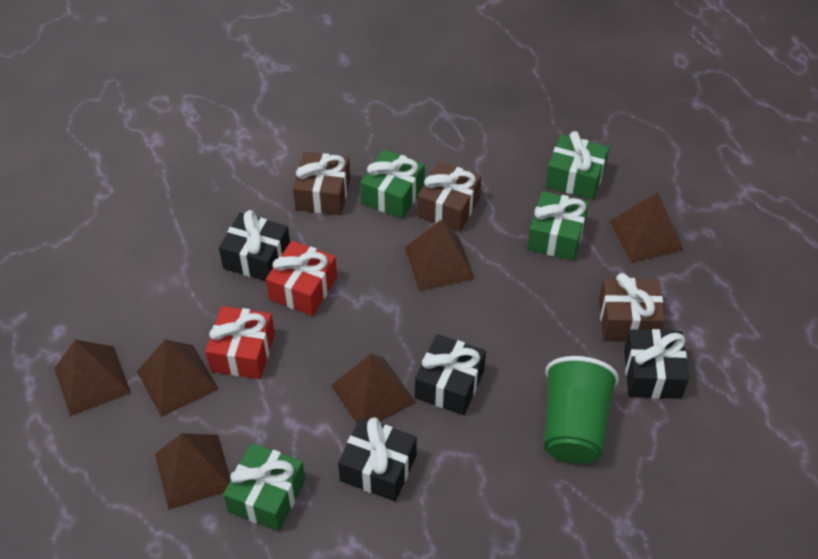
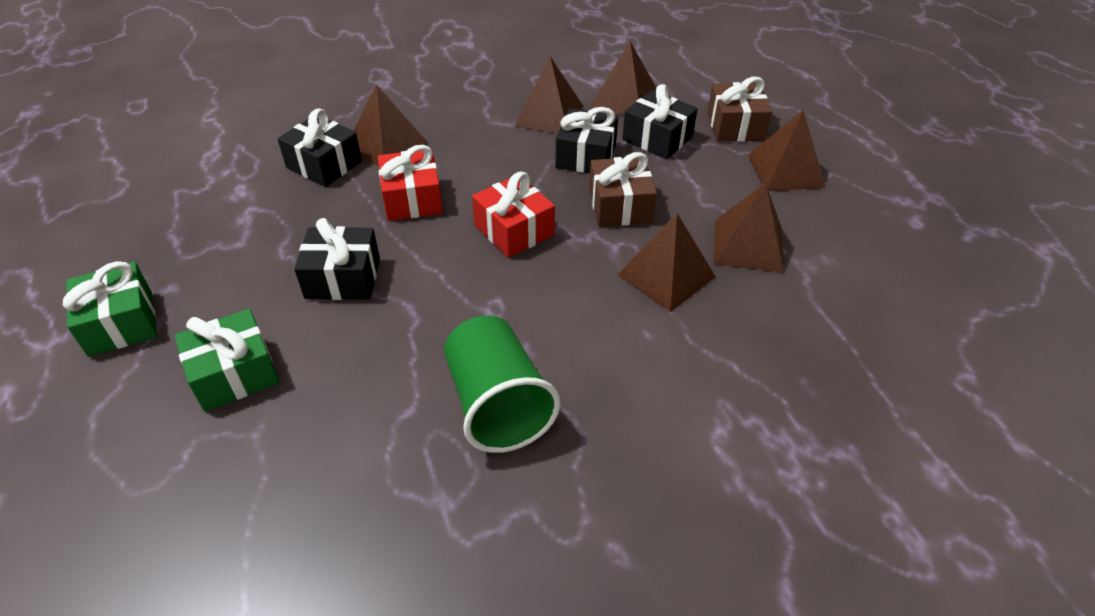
brown gift: 3 -> 2
green gift: 4 -> 2

